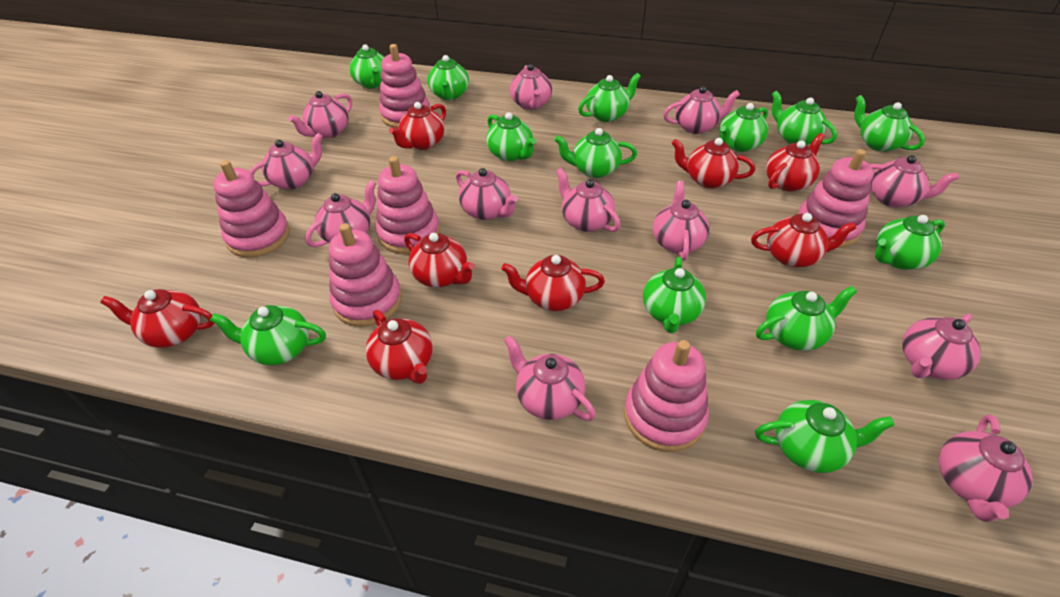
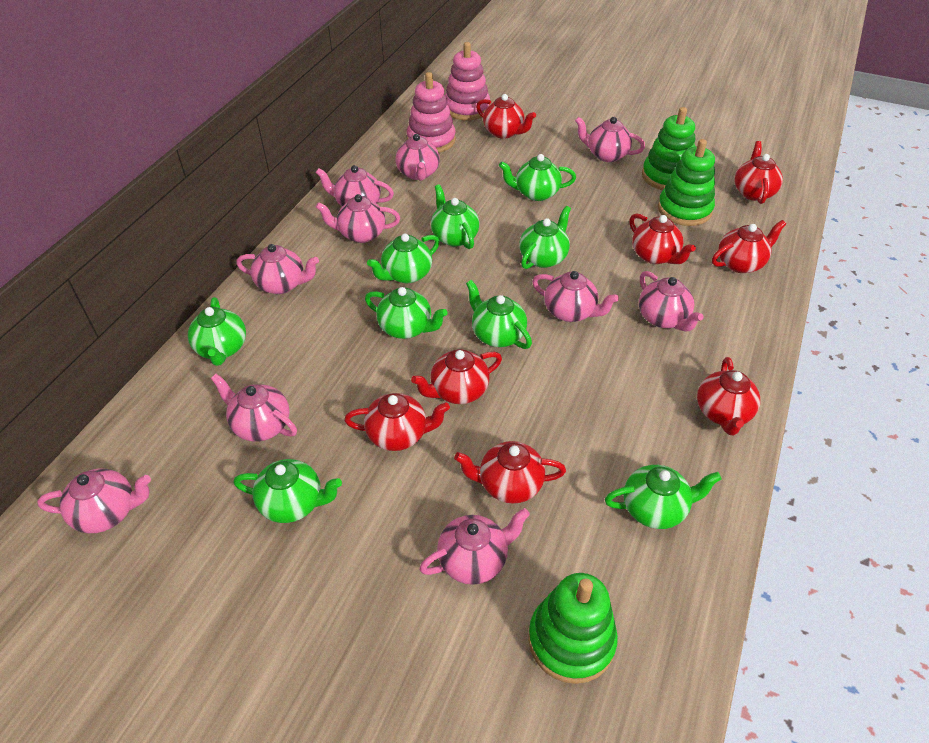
green stacking toy: 0 -> 3
green teapot: 13 -> 9
pink stacking toy: 6 -> 2
pink teapot: 12 -> 10

